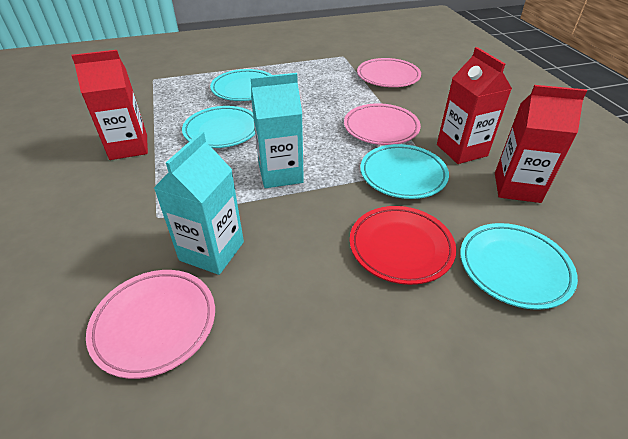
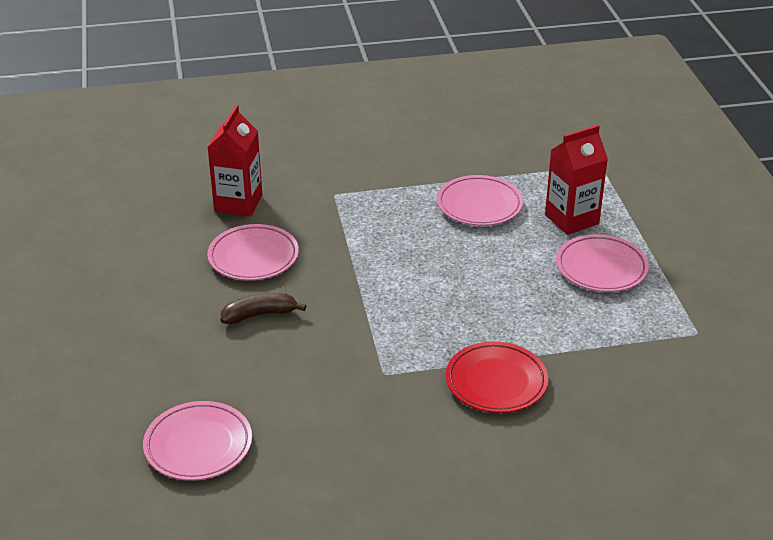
brown banana: 0 -> 1
pink plate: 3 -> 4
red carton: 3 -> 2
turquoise carton: 2 -> 0
turquoise plate: 4 -> 0

